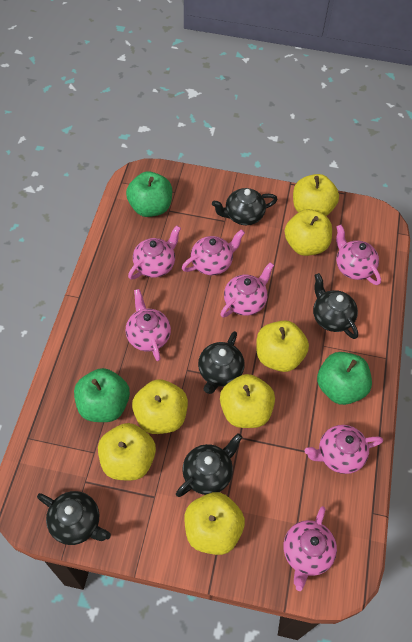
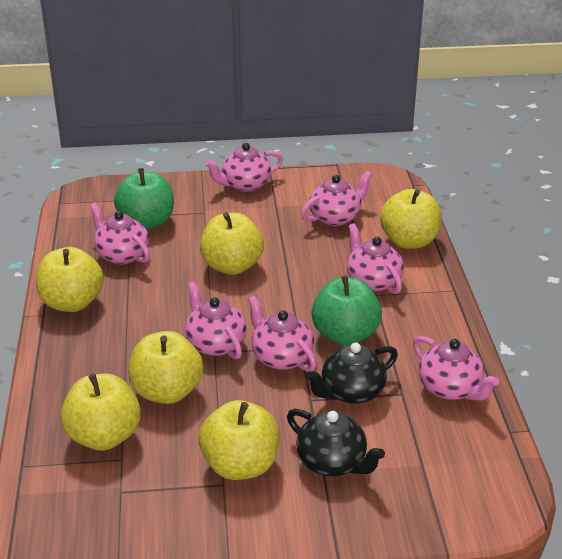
black teapot: 5 -> 2
green apple: 3 -> 2
yellow apple: 7 -> 6

